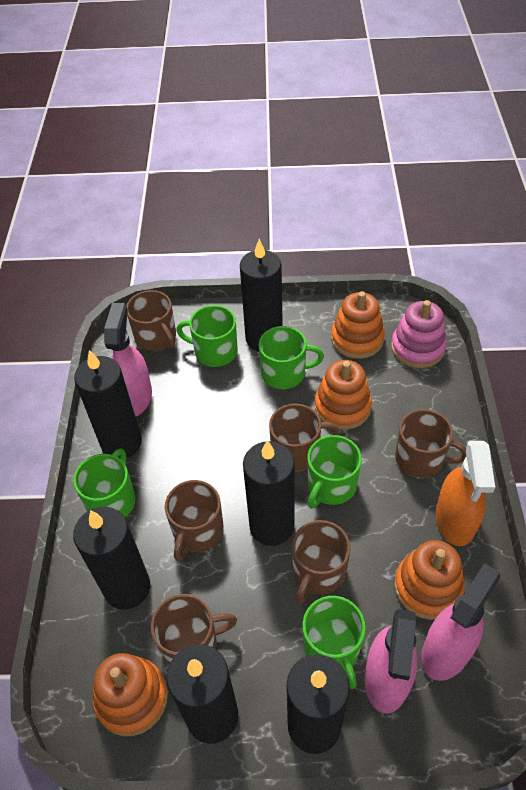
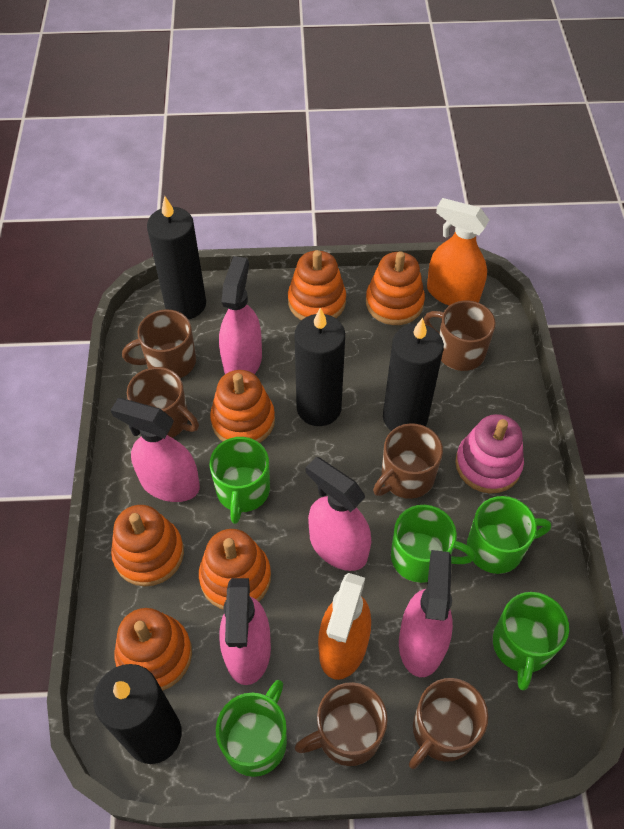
black candle: 6 -> 4
orange spray bottle: 1 -> 2
orange stacking toy: 4 -> 6
pink spray bottle: 3 -> 5

